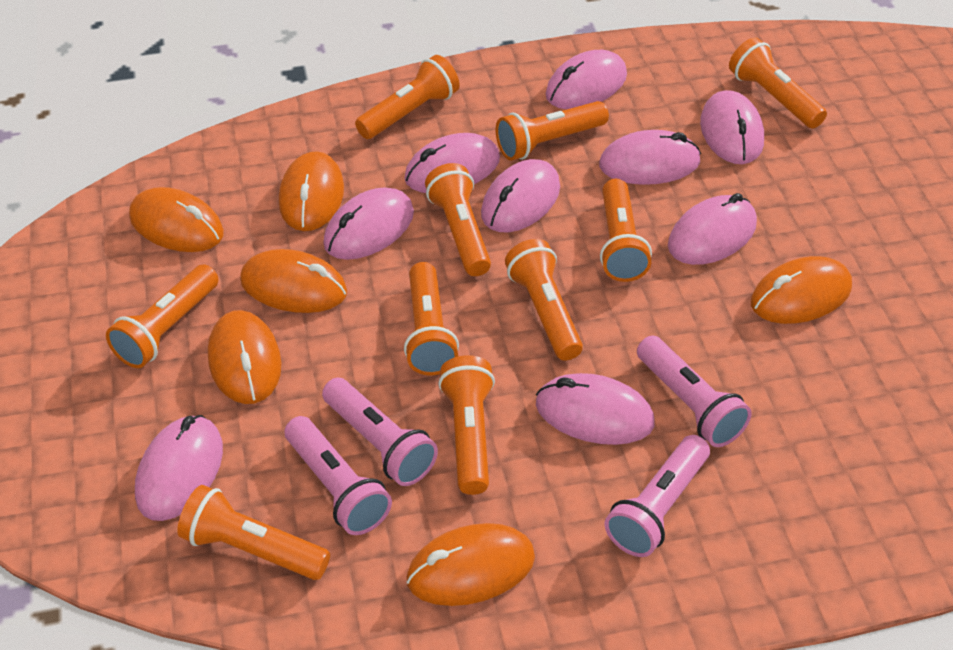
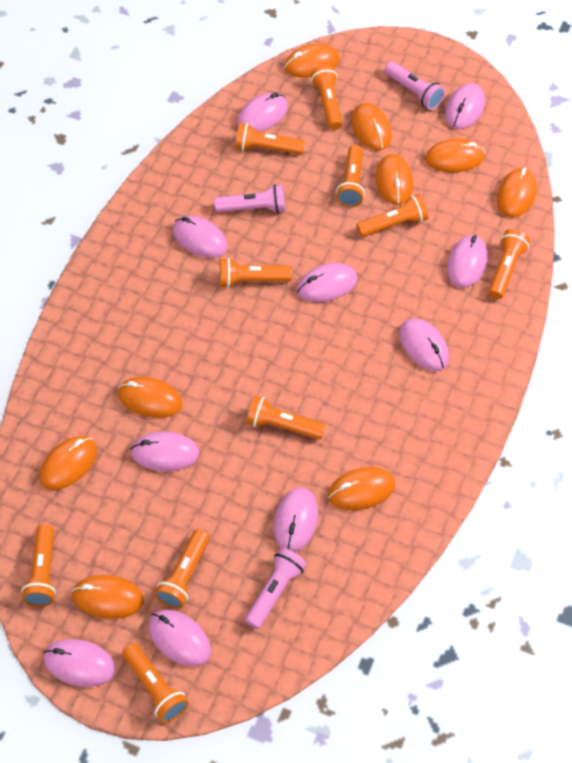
orange mouse: 6 -> 9
pink flashlight: 4 -> 3
pink mouse: 9 -> 10

